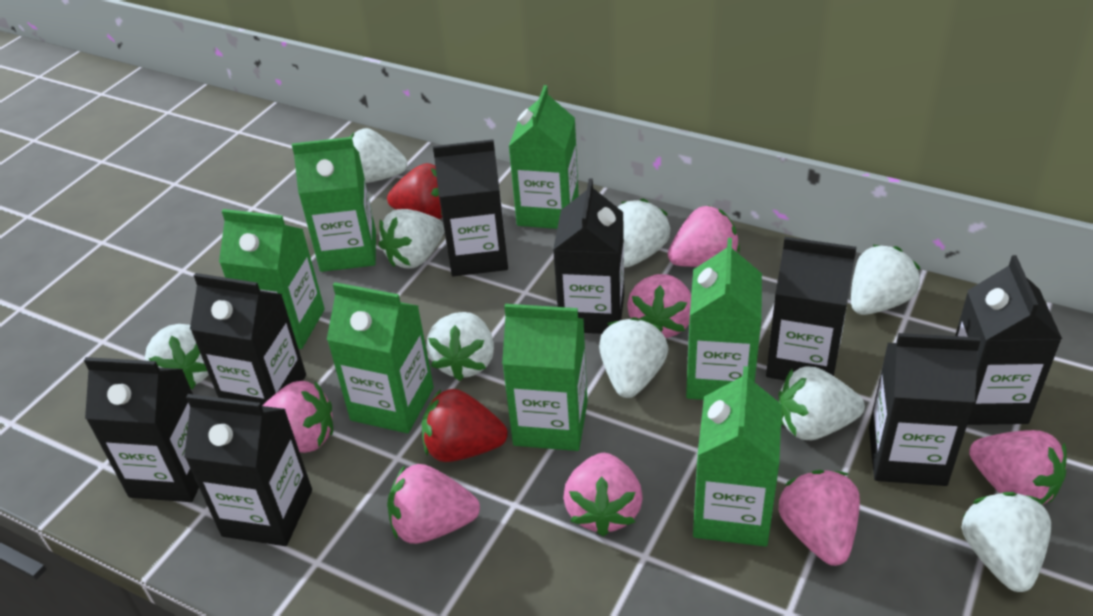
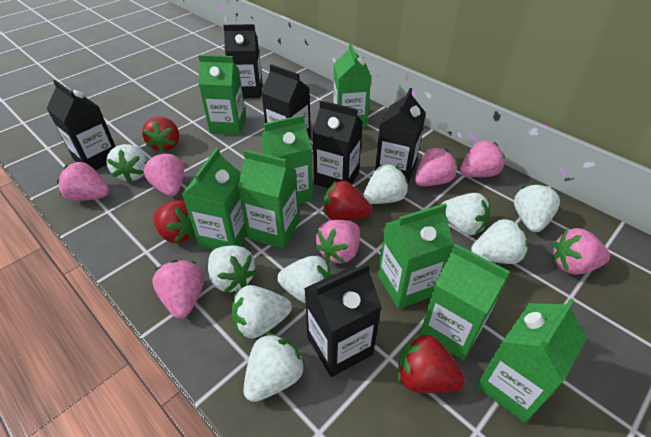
black carton: 8 -> 6
green carton: 7 -> 8
red strawberry: 2 -> 4

